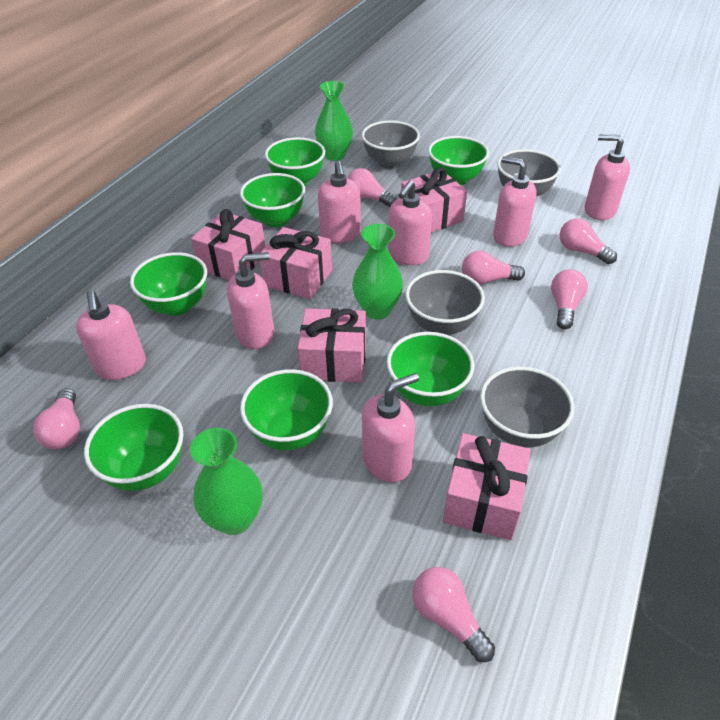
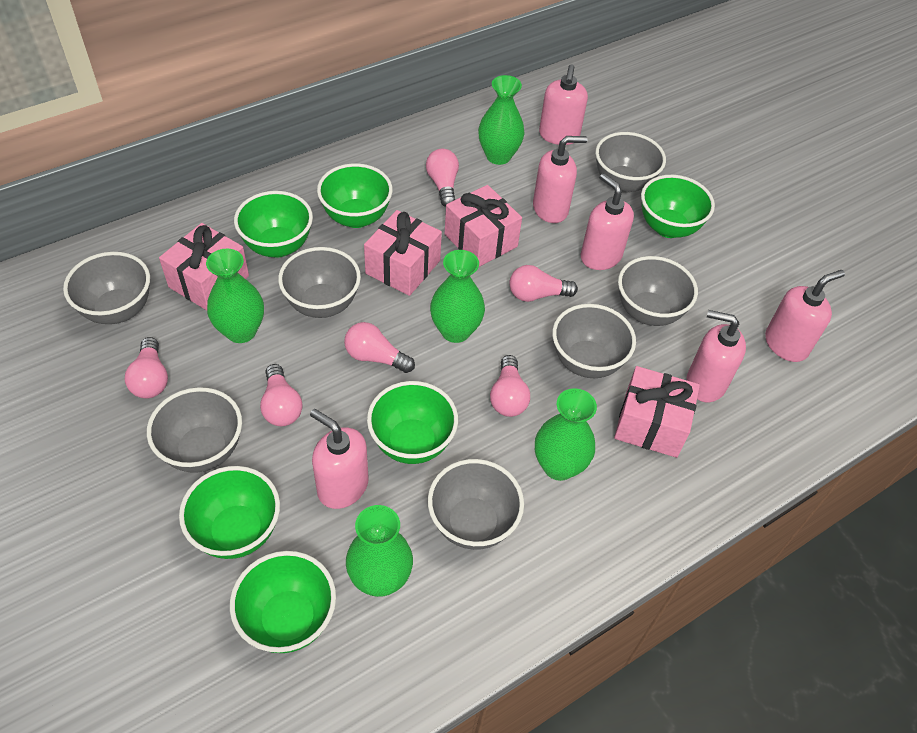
green bowl: 7 -> 6
green vase: 3 -> 5
grey bowl: 4 -> 7
pink gift: 5 -> 4
pink soap dispenser: 7 -> 6

